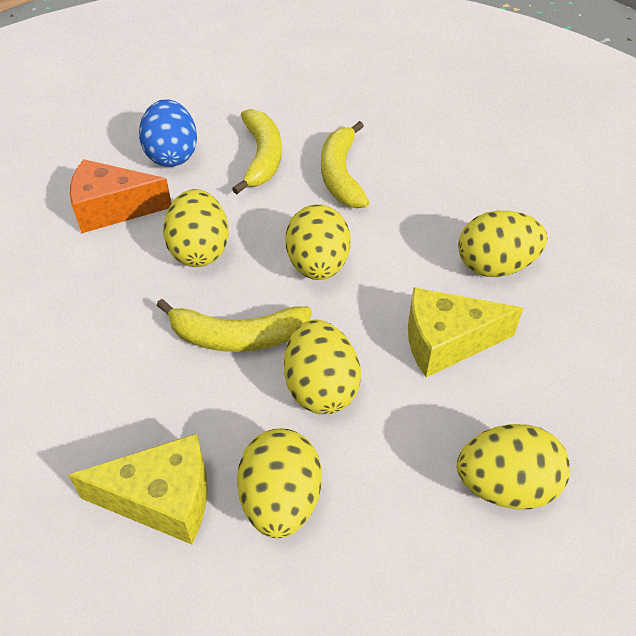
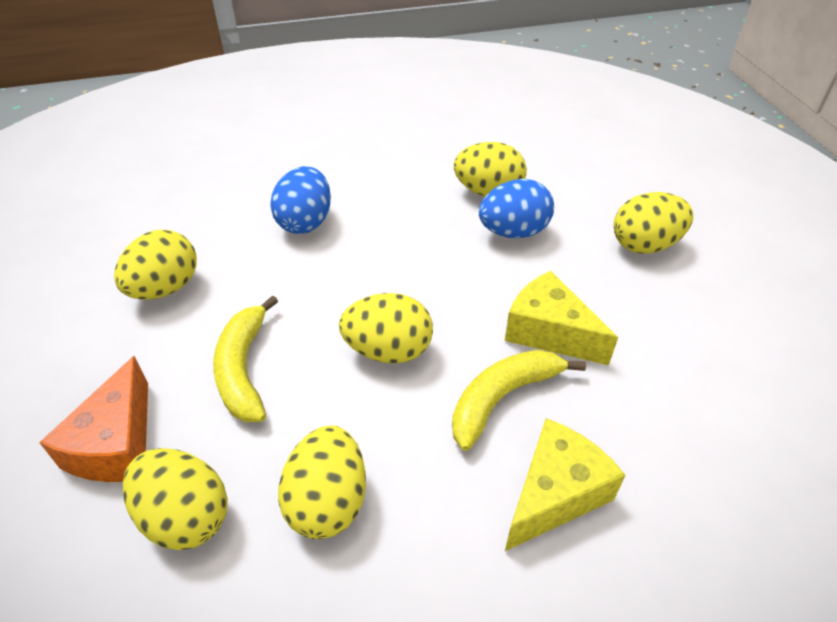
blue egg: 1 -> 2
yellow banana: 3 -> 2

